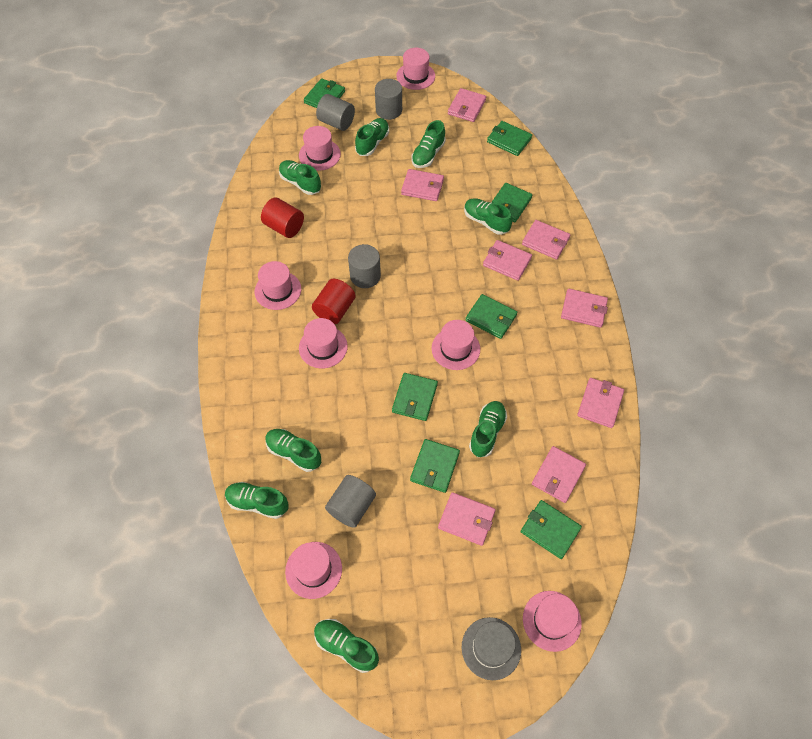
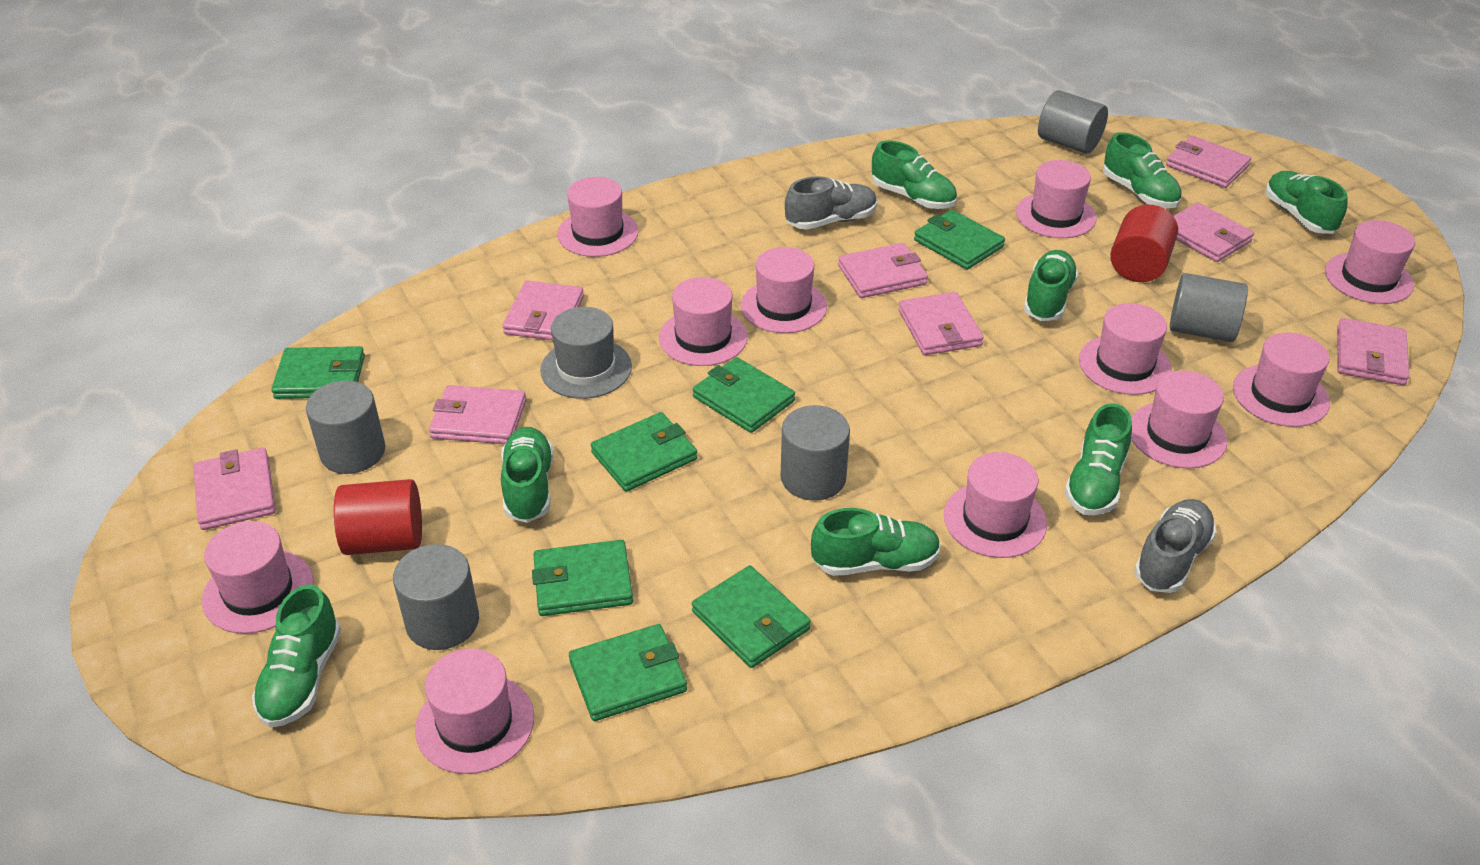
grey cylinder: 4 -> 5
grey shoe: 0 -> 2
pink hat: 7 -> 11

